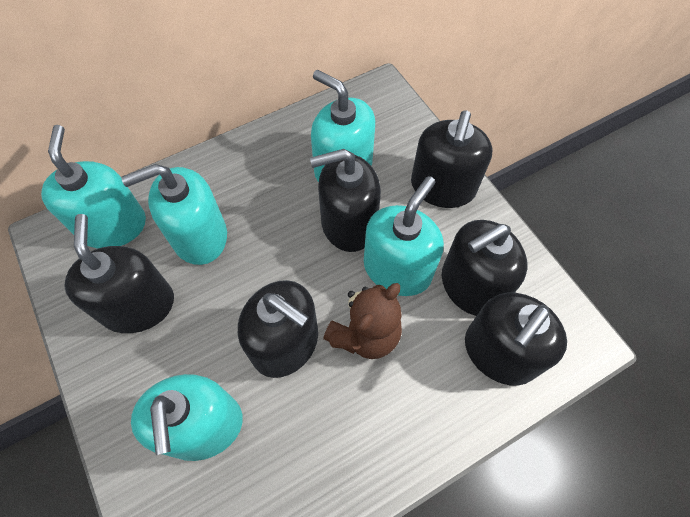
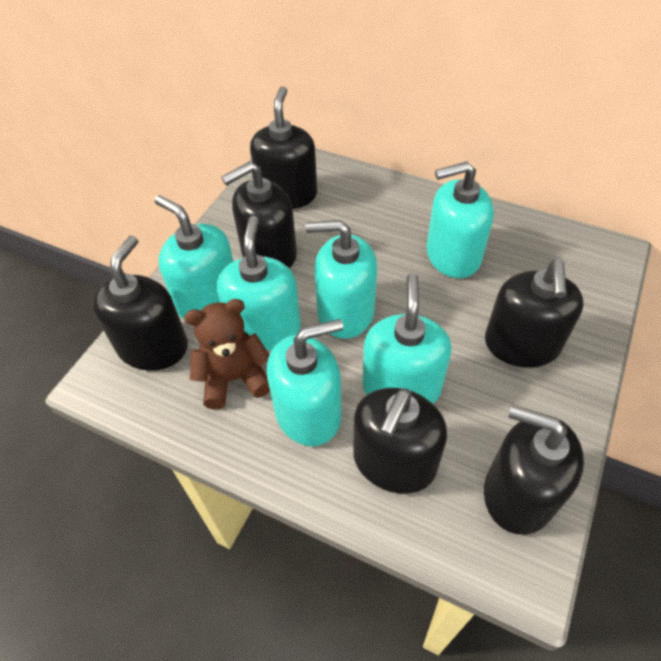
turquoise soap dispenser: 5 -> 6

